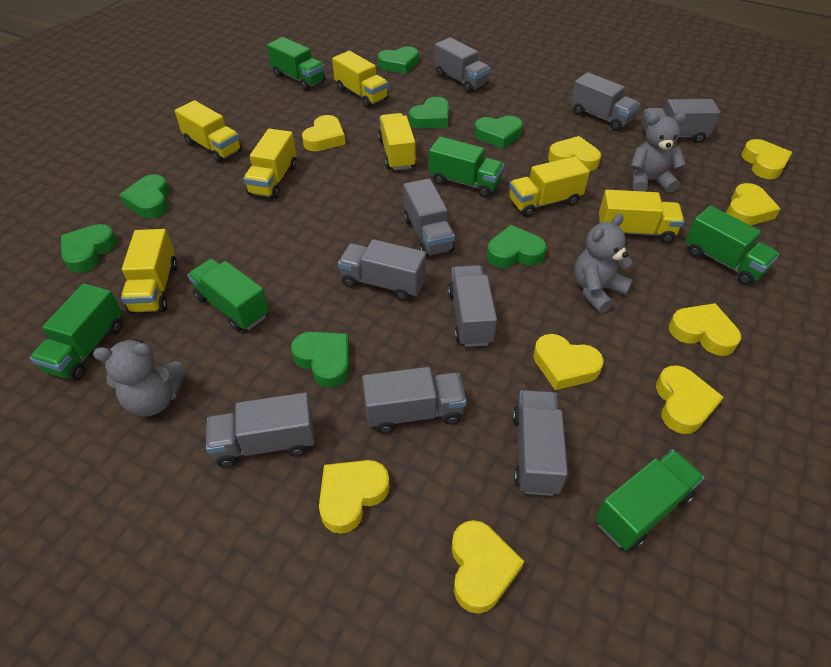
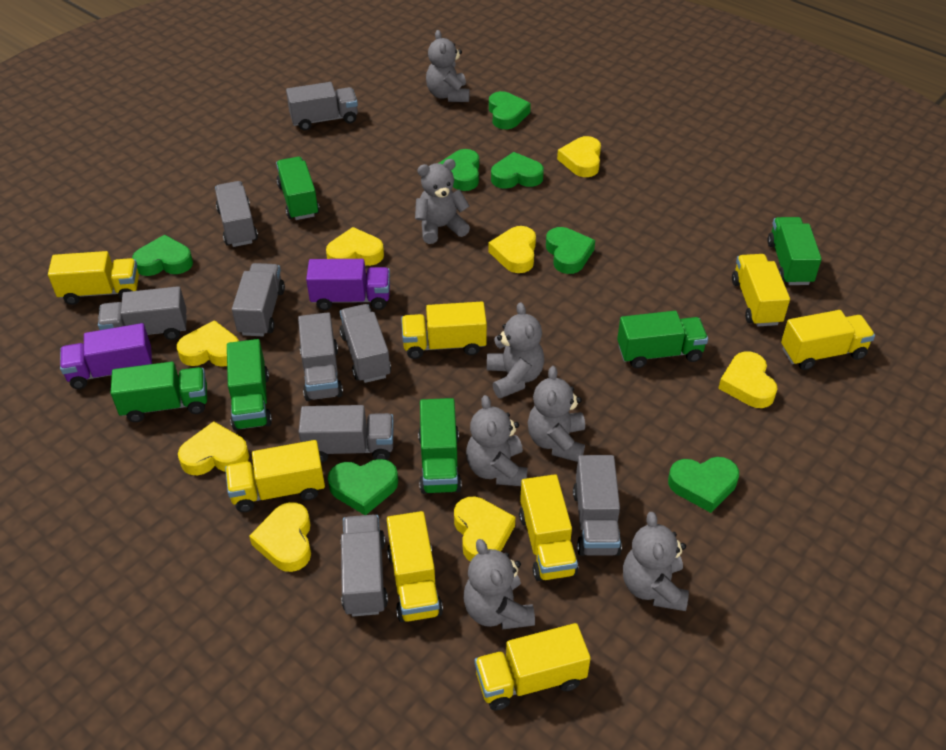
grey teddy bear: 3 -> 7
purple truck: 0 -> 2
yellow heart: 9 -> 8
yellow truck: 7 -> 8

